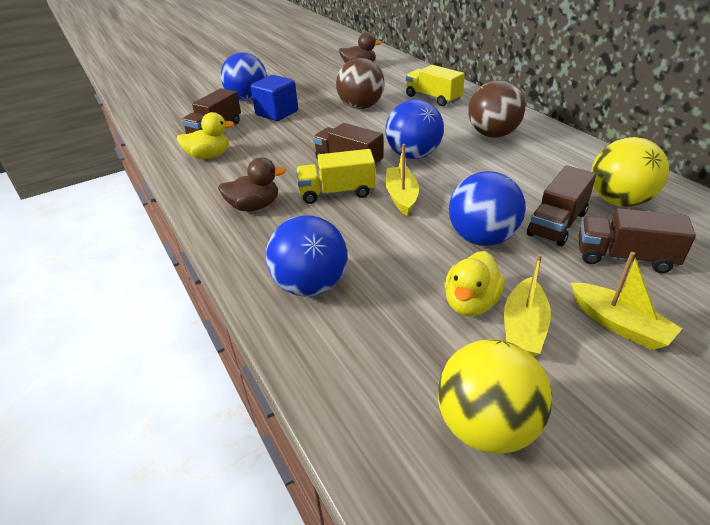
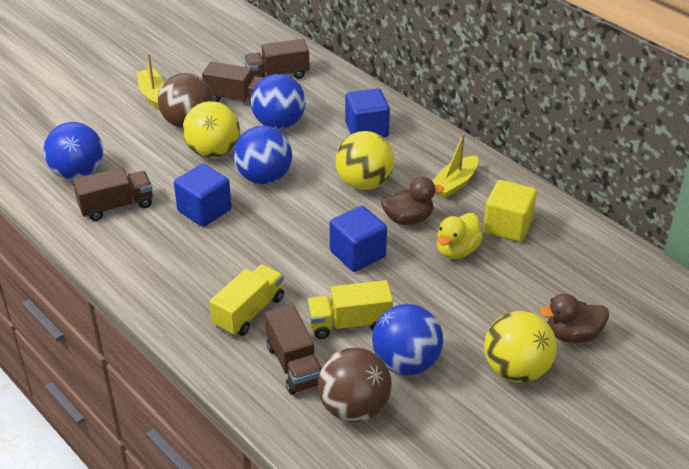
blue cube: 1 -> 3
yellow ball: 2 -> 3
yellow boat: 3 -> 2
yellow cube: 0 -> 1
yellow duck: 2 -> 1

